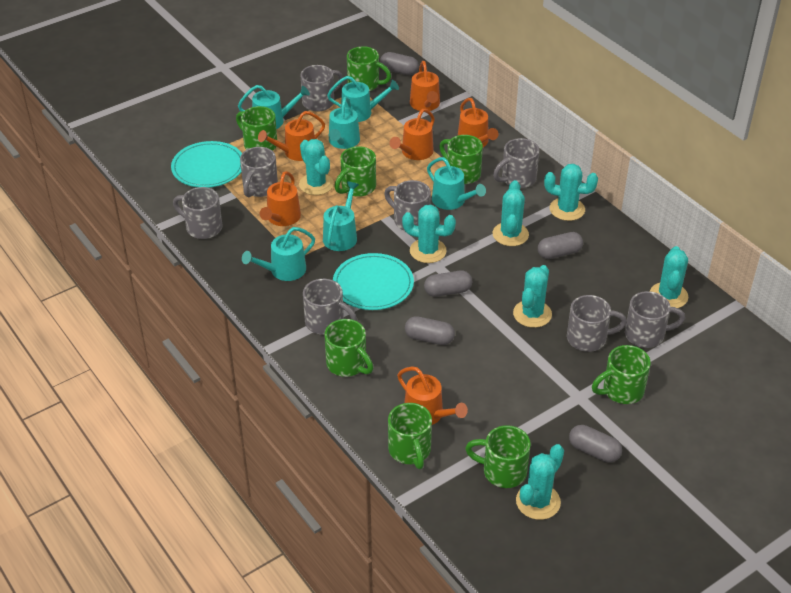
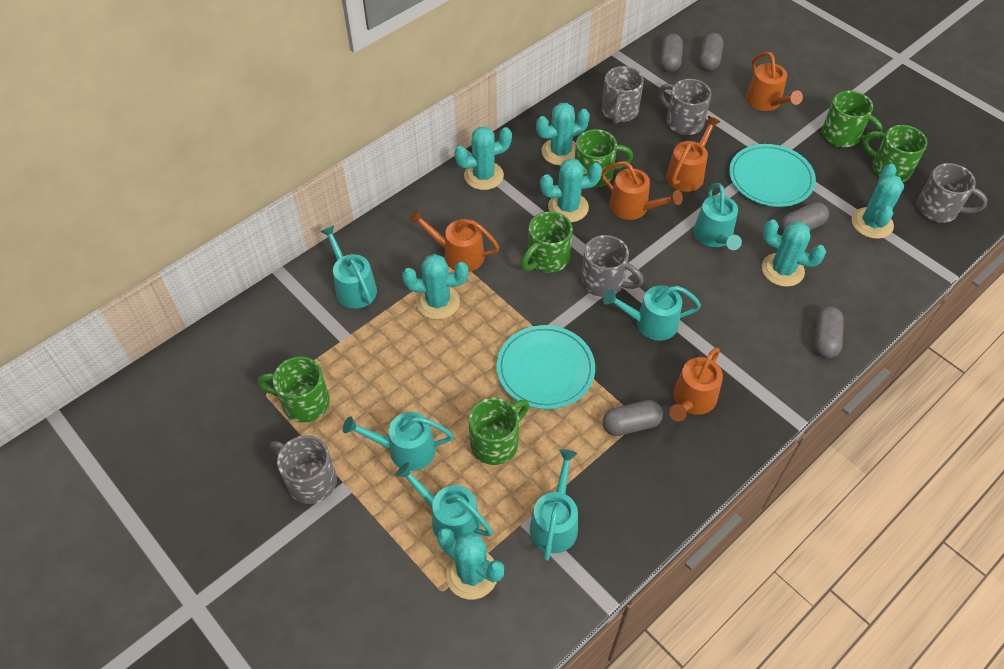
green mug: 8 -> 6
grey mug: 8 -> 5
orange watering can: 6 -> 5

